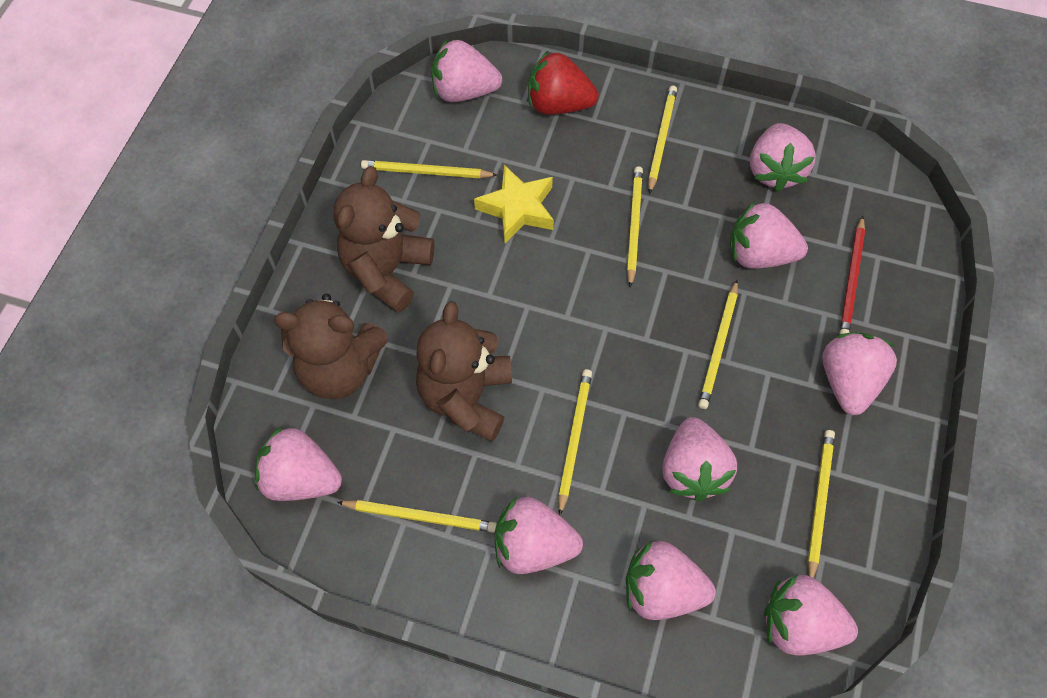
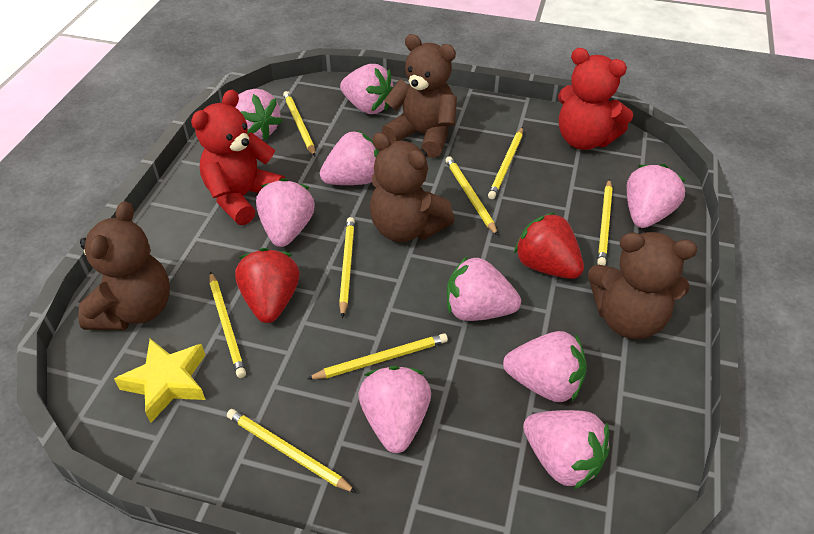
brown teddy bear: 3 -> 4
red pencil: 1 -> 0
red strawberry: 1 -> 2
red teddy bear: 0 -> 2
yellow pencil: 7 -> 8

